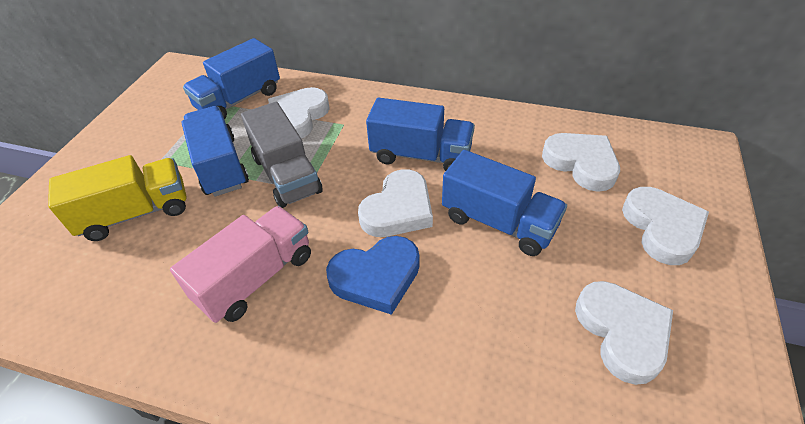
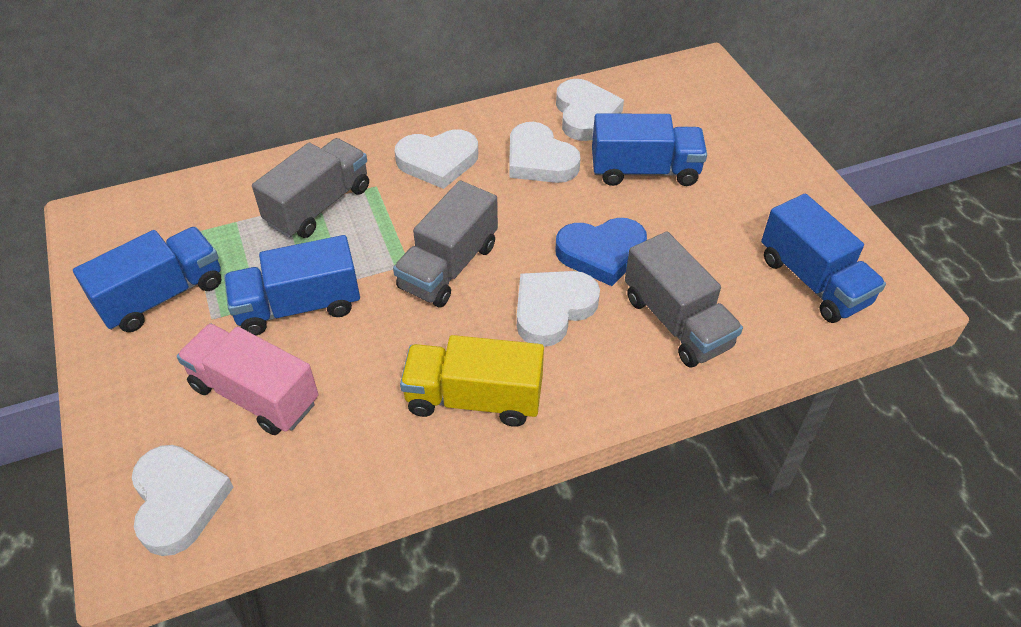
grey truck: 1 -> 3

